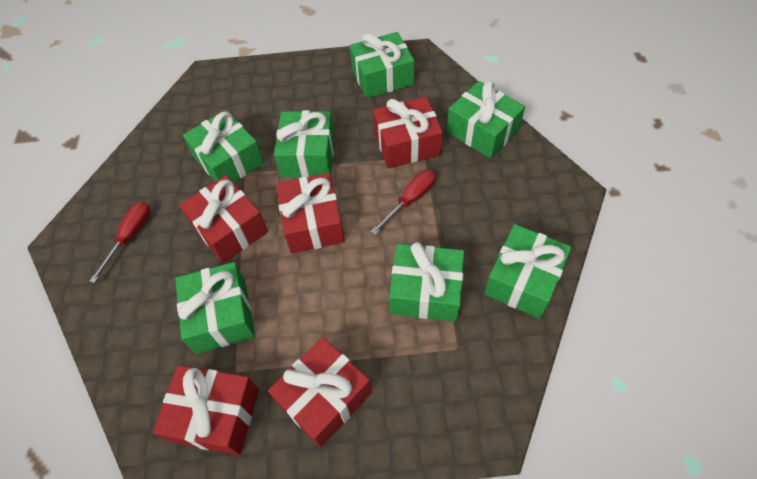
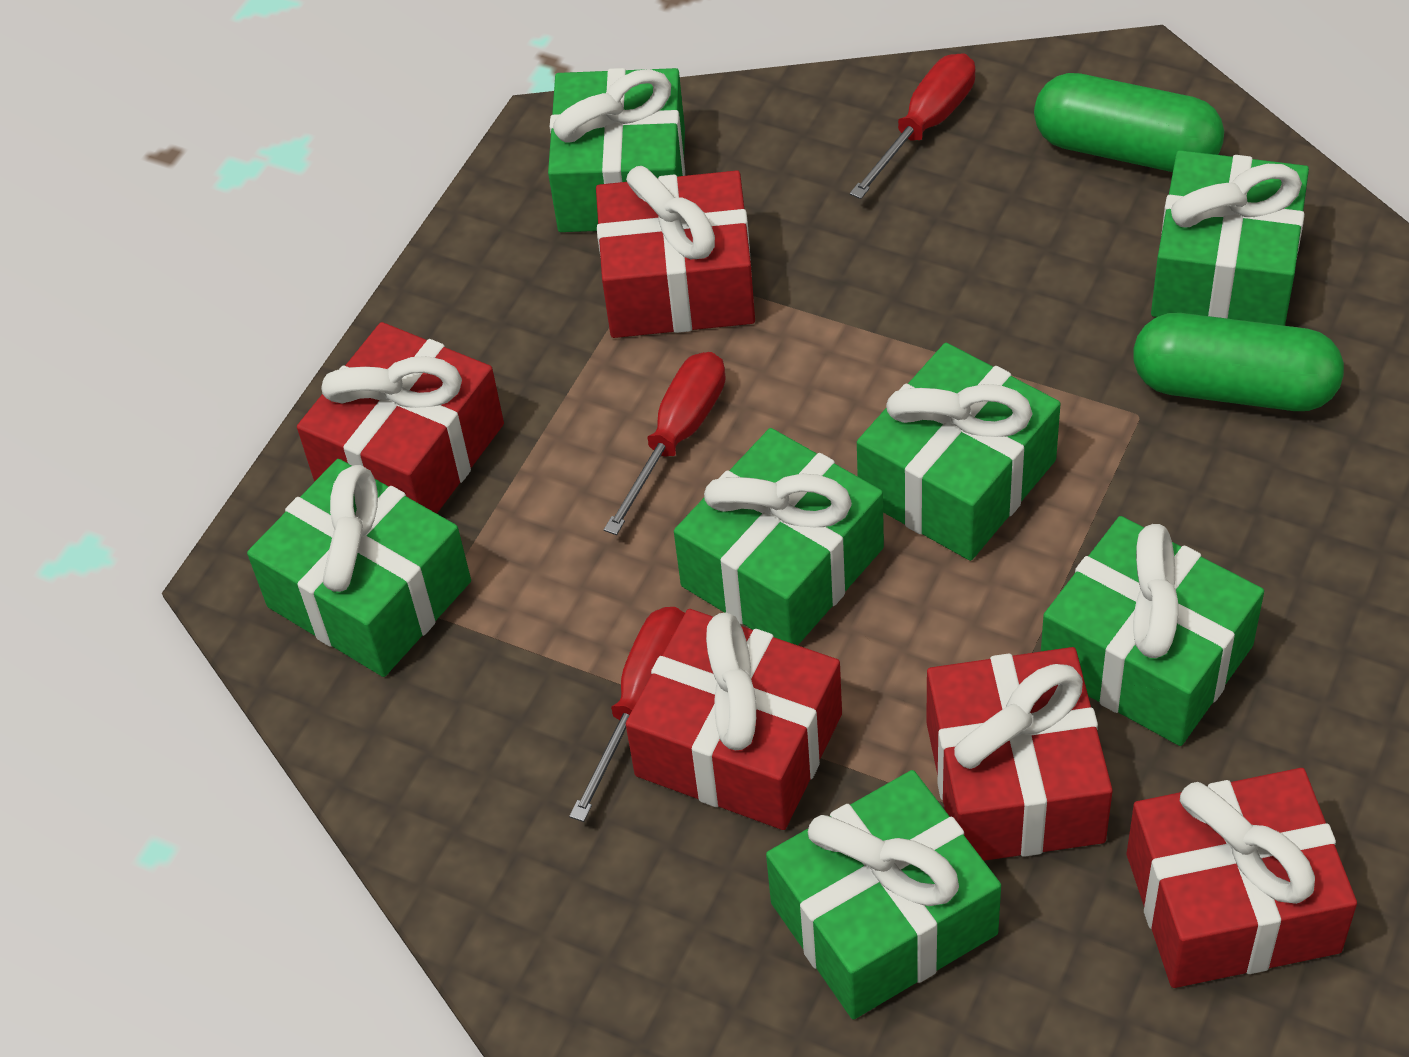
green capsule: 0 -> 2
red screwdriver: 2 -> 3

